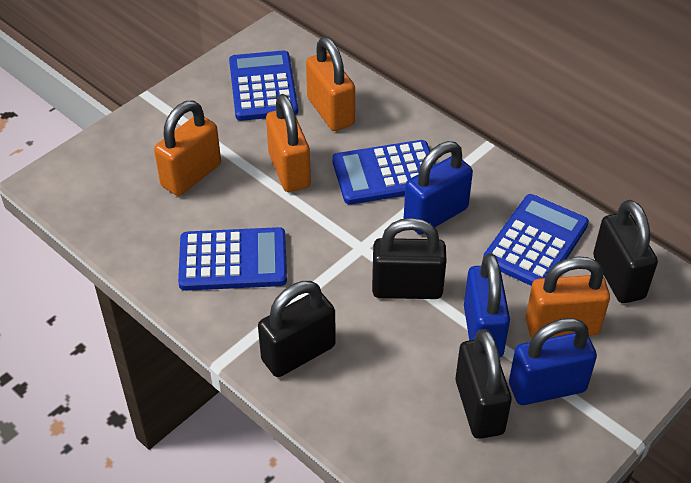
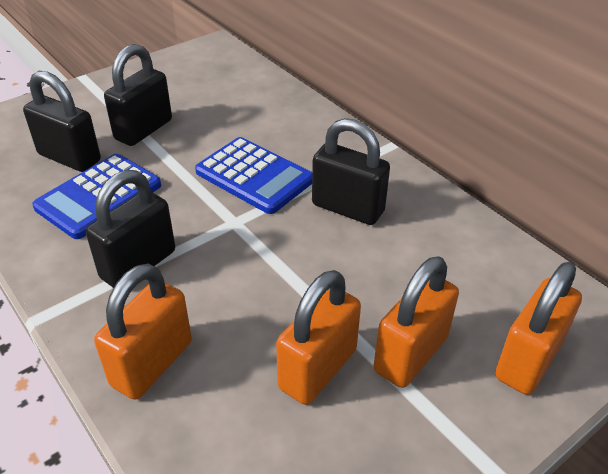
blue calculator: 4 -> 2
blue padlock: 3 -> 0

